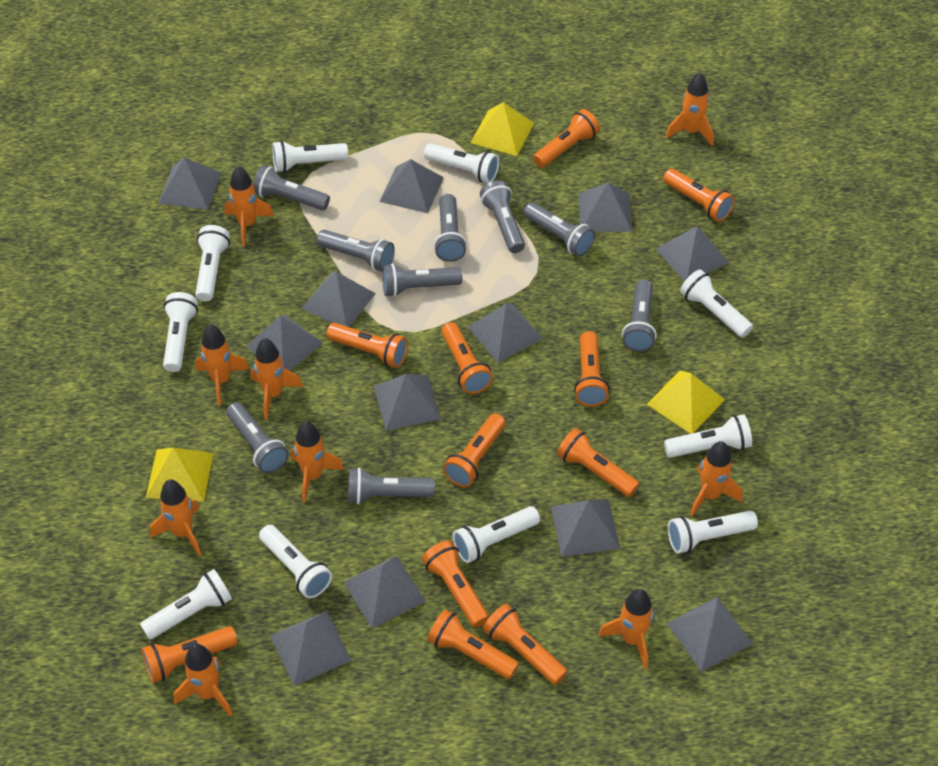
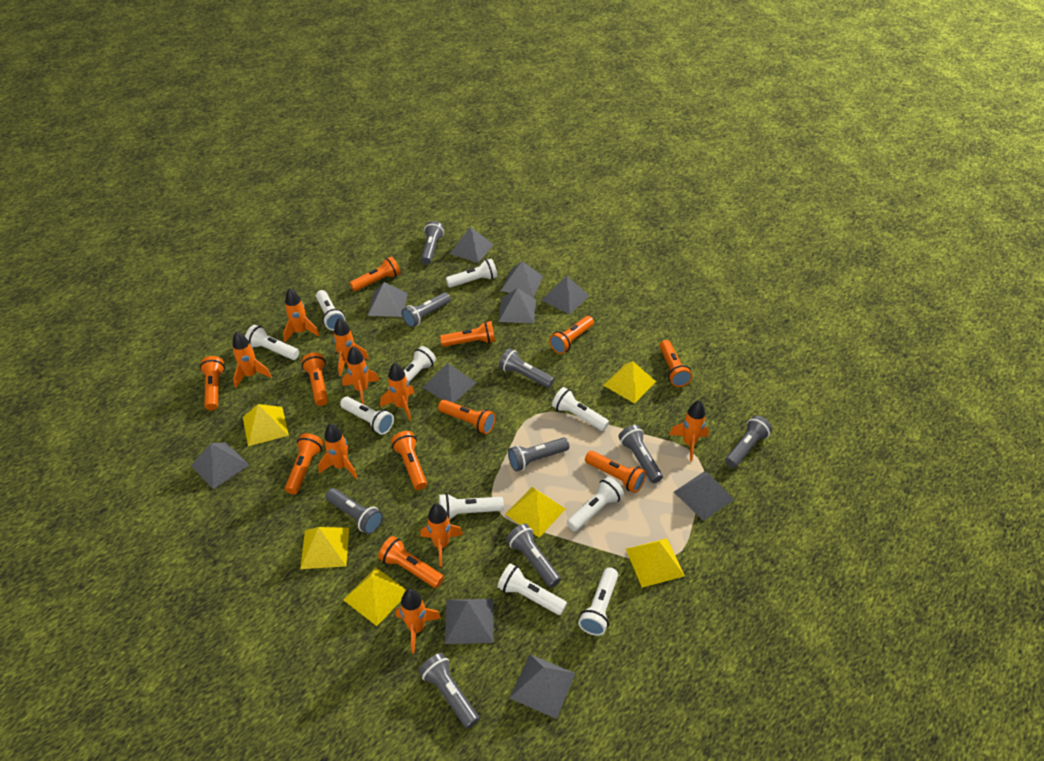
grey pyramid: 12 -> 10
yellow pyramid: 3 -> 6

